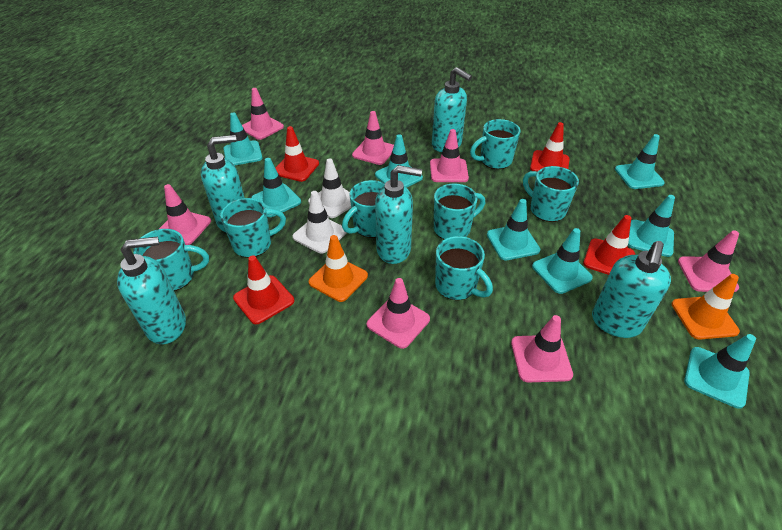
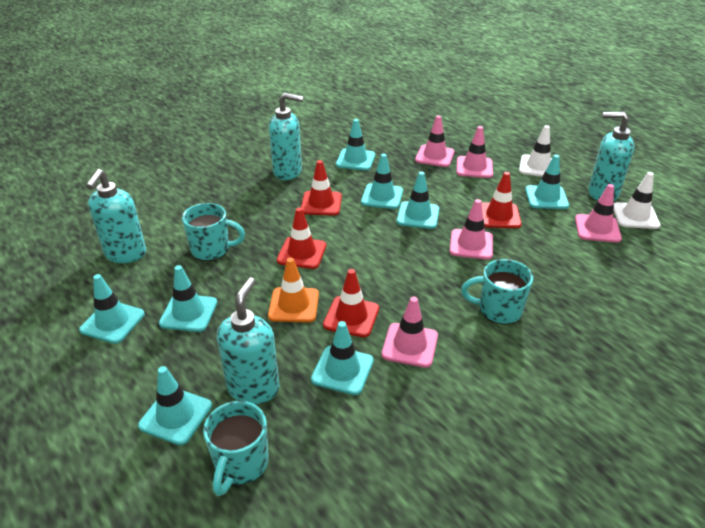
orange traffic cone: 2 -> 1
pink traffic cone: 7 -> 5
turquoise mug: 7 -> 3
turquoise soap dispenser: 5 -> 4

